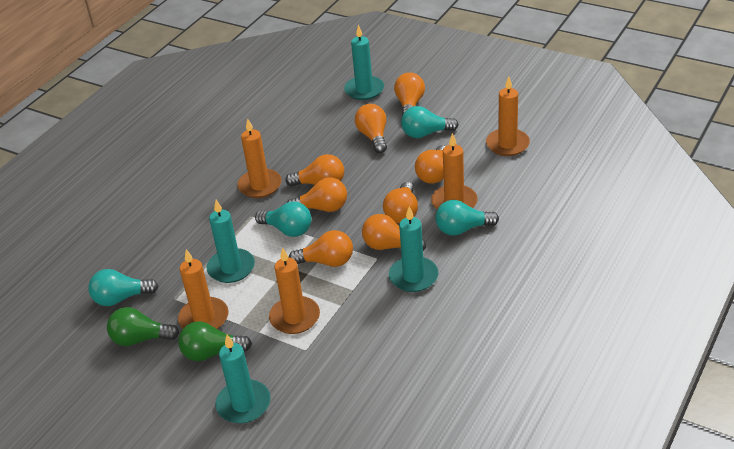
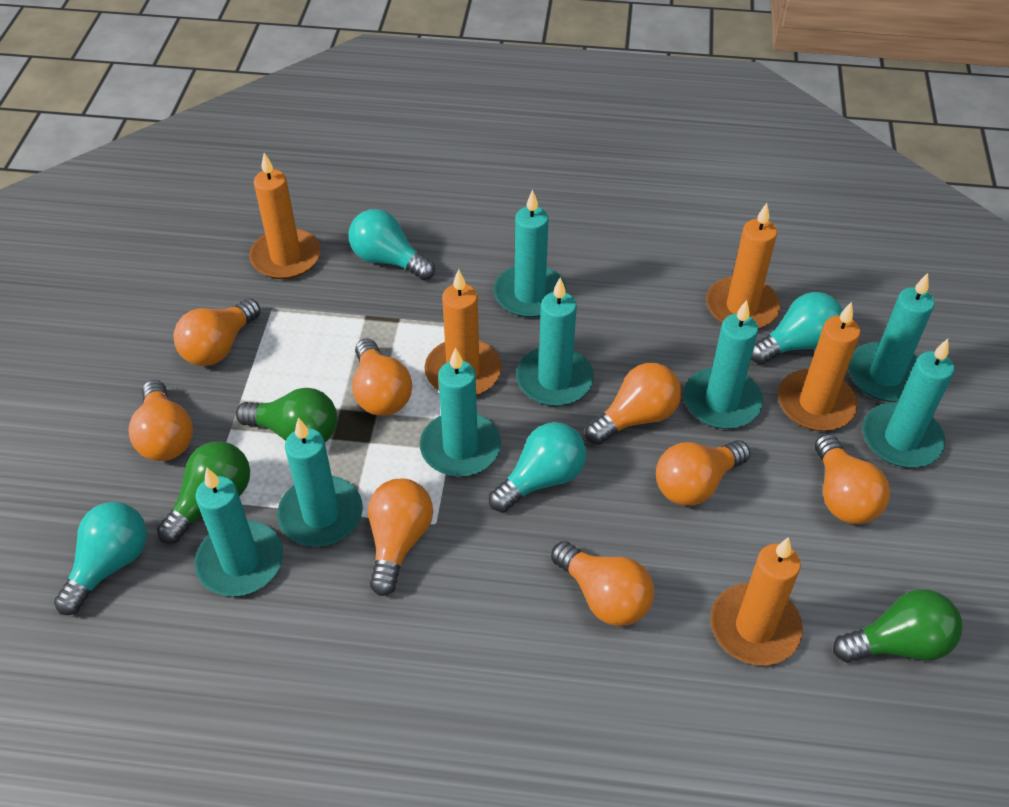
green light bulb: 2 -> 3
turquoise candle: 4 -> 8

